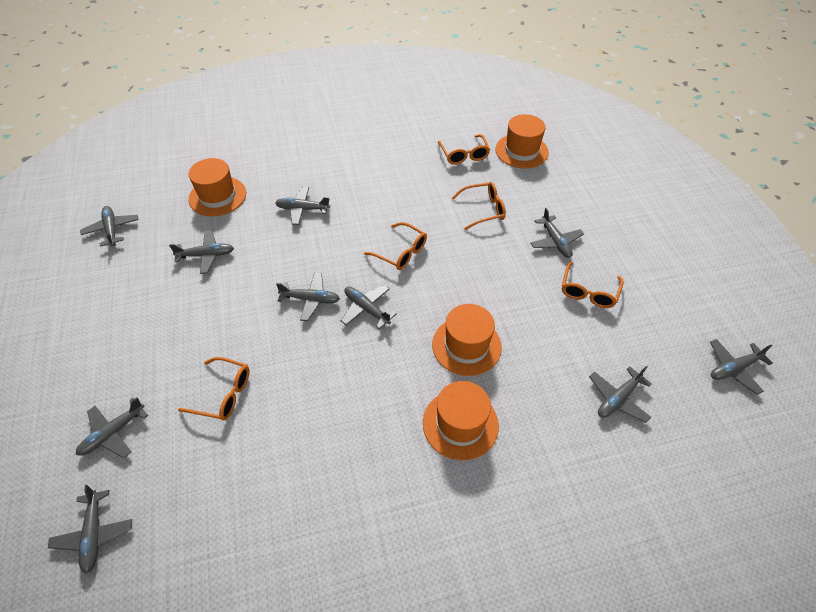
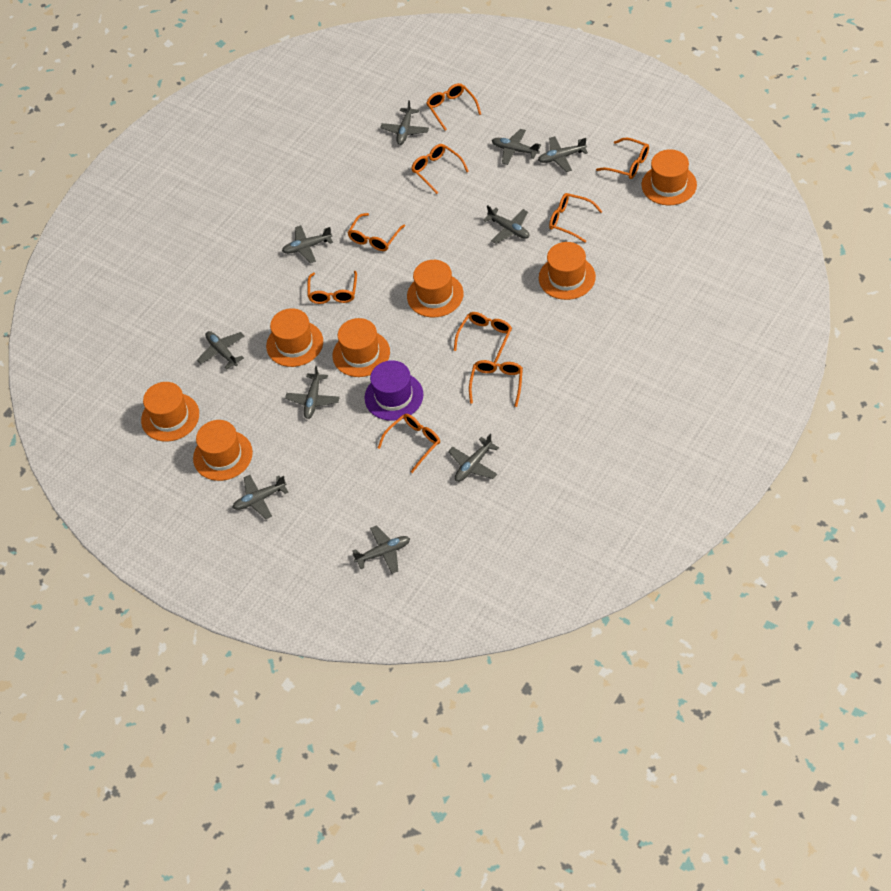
orange glasses: 5 -> 9
orange hat: 4 -> 7
purple hat: 0 -> 1

